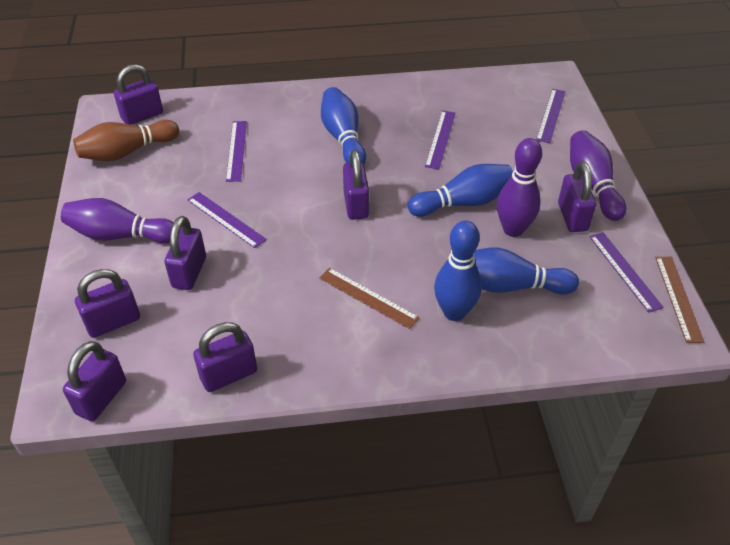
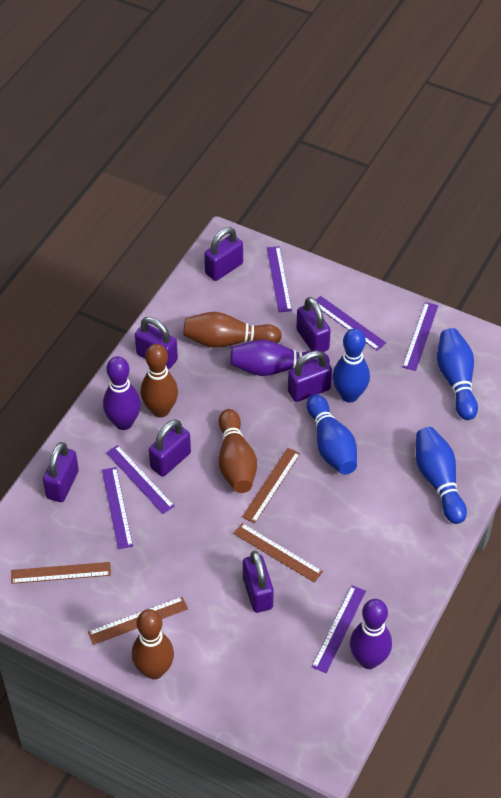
brown bowling pin: 1 -> 4
brown ruler: 2 -> 4
purple ruler: 5 -> 6

